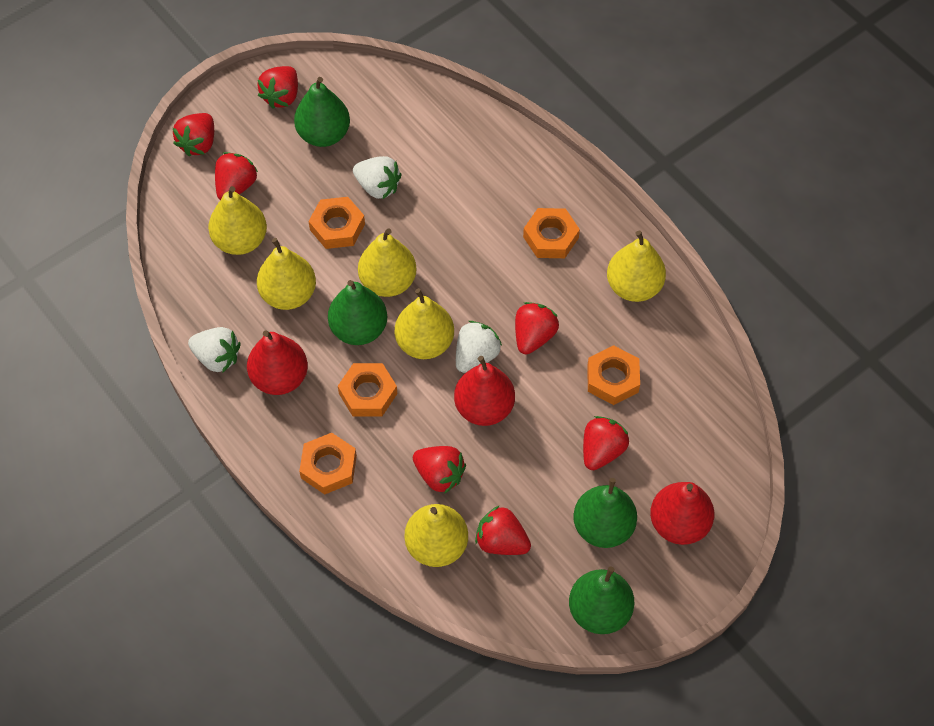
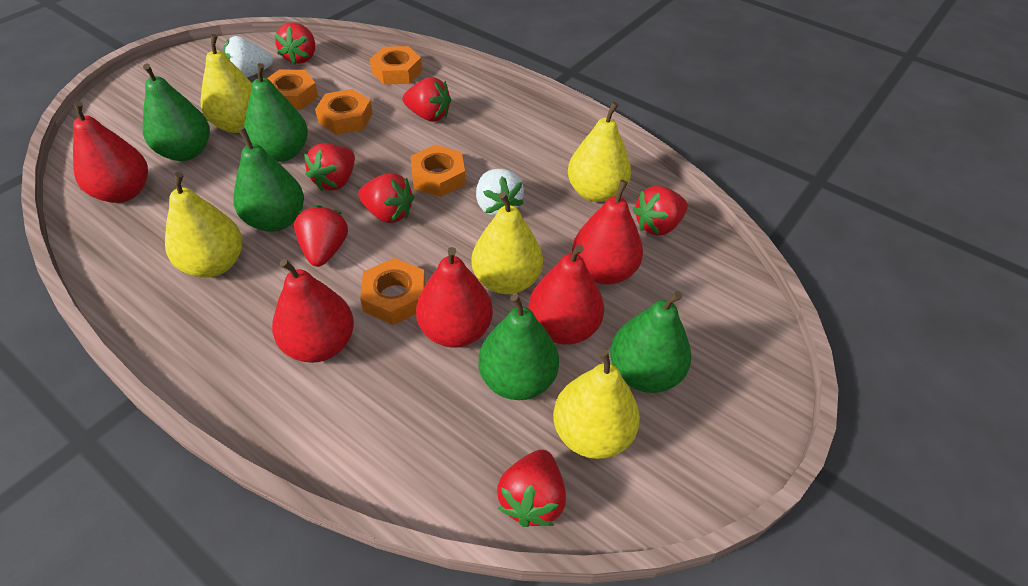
green pear: 4 -> 5
red pear: 3 -> 5
white strawberry: 3 -> 2
yellow pear: 6 -> 5

